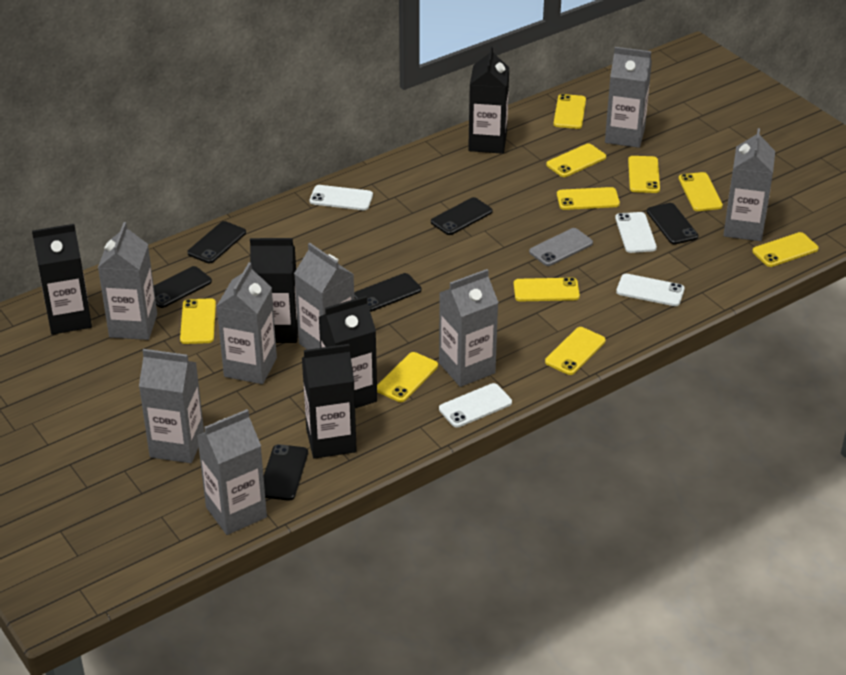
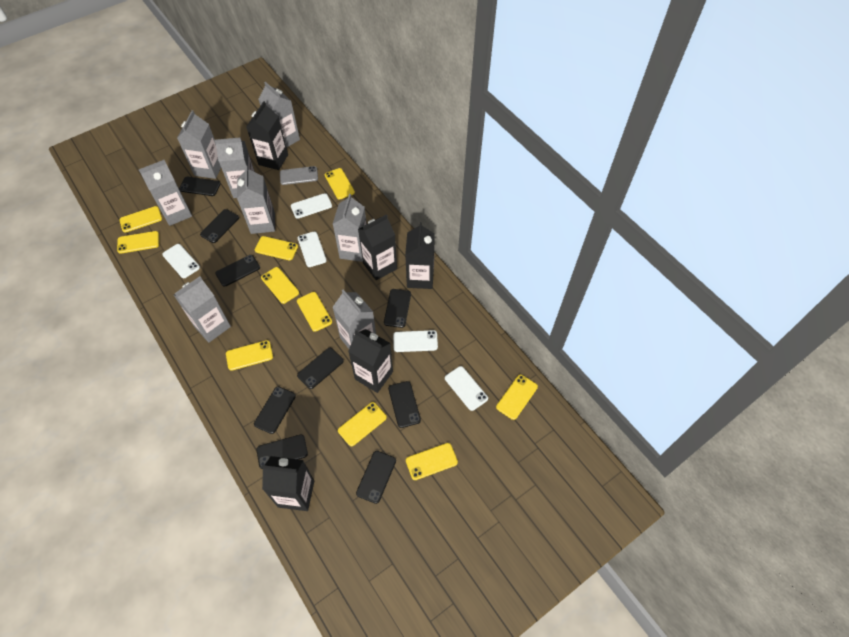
black phone: 6 -> 9
white phone: 4 -> 5

